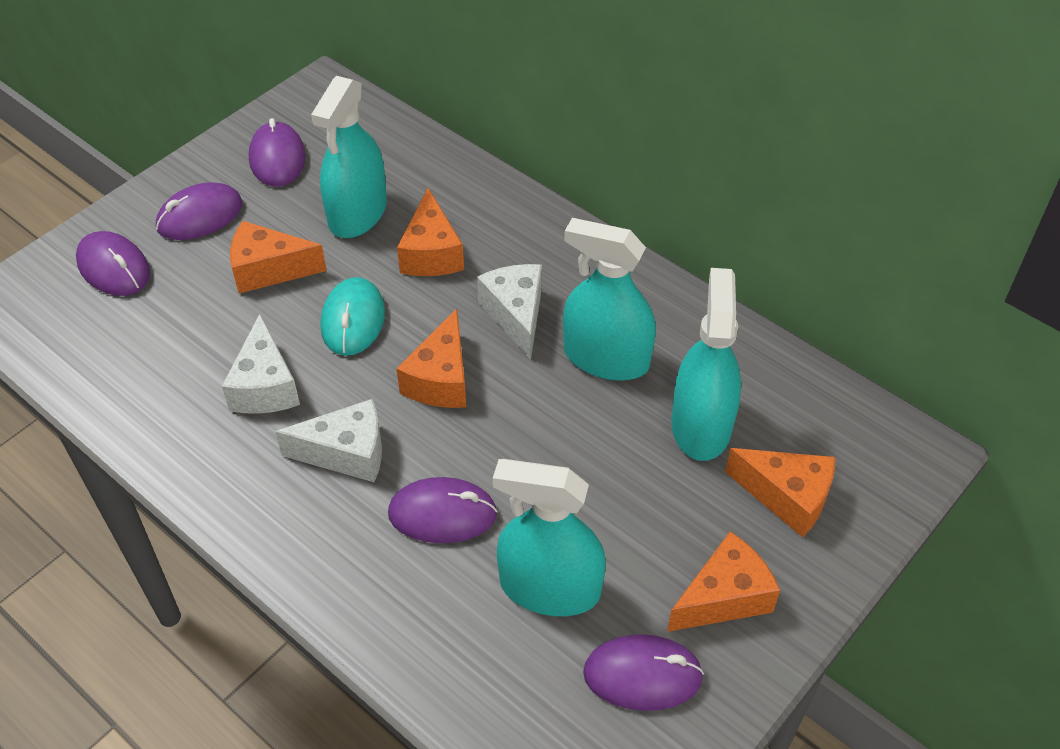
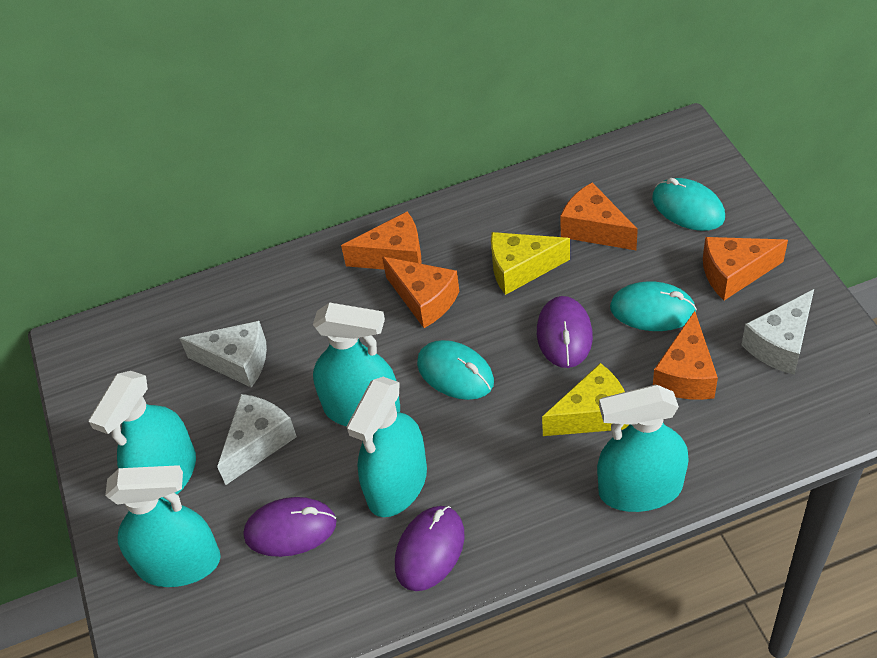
purple mouse: 5 -> 3
turquoise mouse: 1 -> 3
turquoise spray bottle: 4 -> 5
yellow cheese: 0 -> 2

